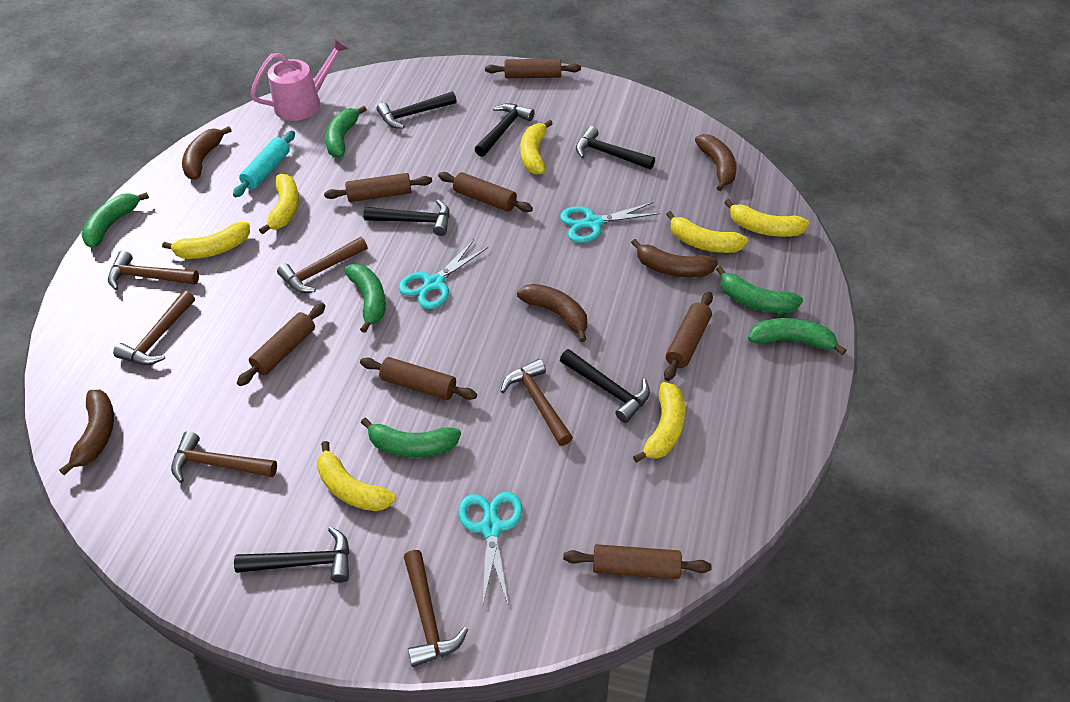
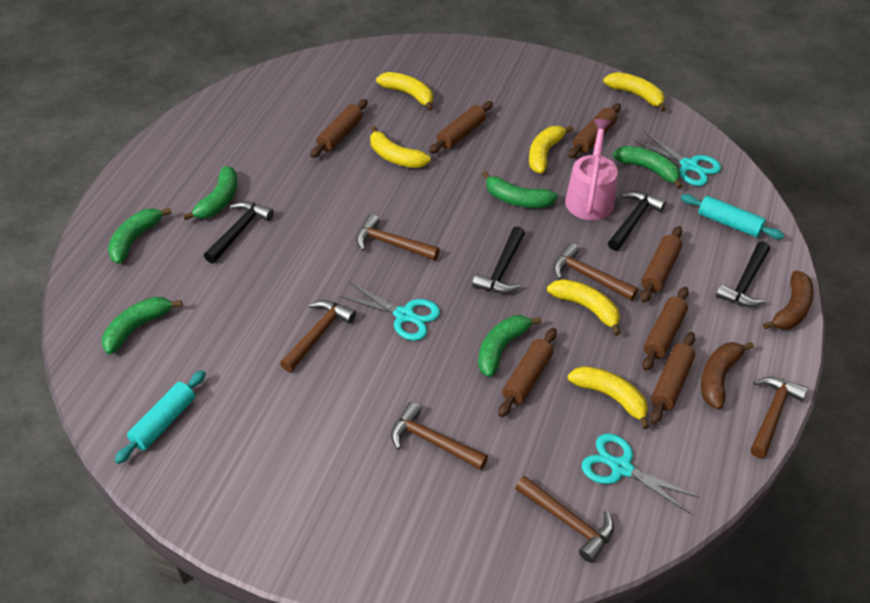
black hammer: 6 -> 4
brown banana: 5 -> 2
turquoise rolling pin: 1 -> 2
yellow banana: 7 -> 6

